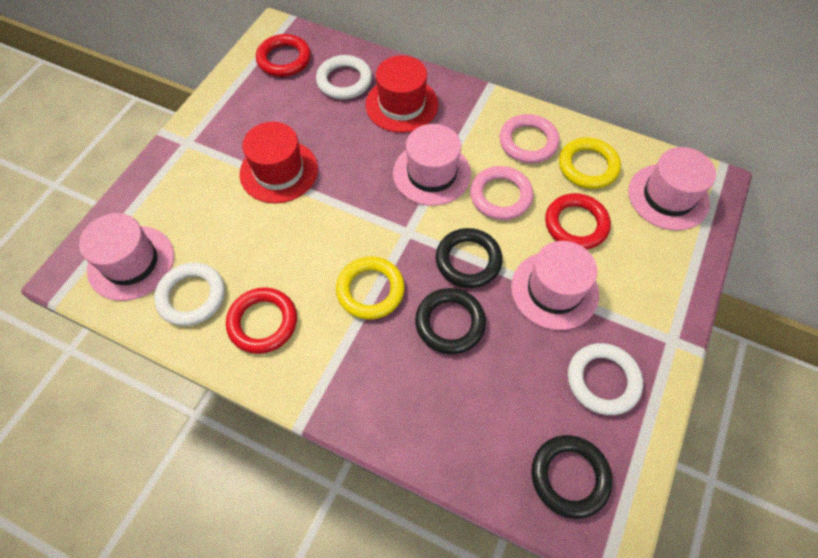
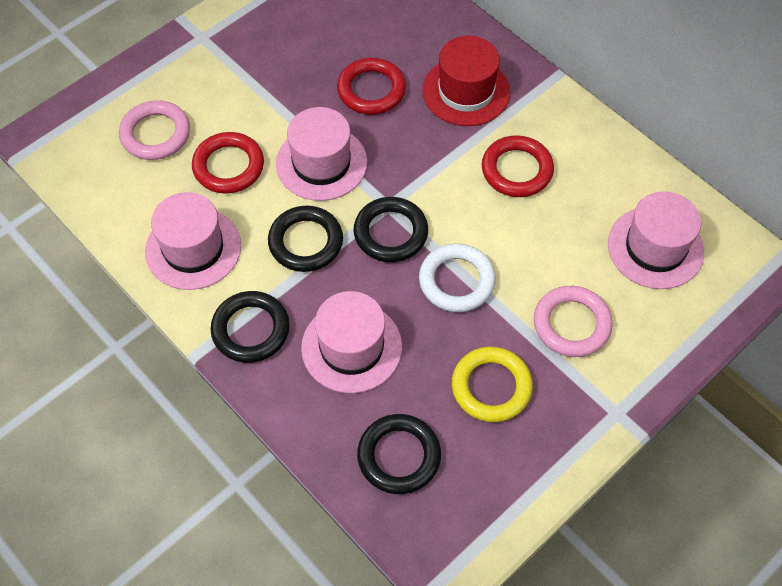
black ring: 3 -> 4
red hat: 2 -> 1
white ring: 3 -> 1
yellow ring: 2 -> 1

